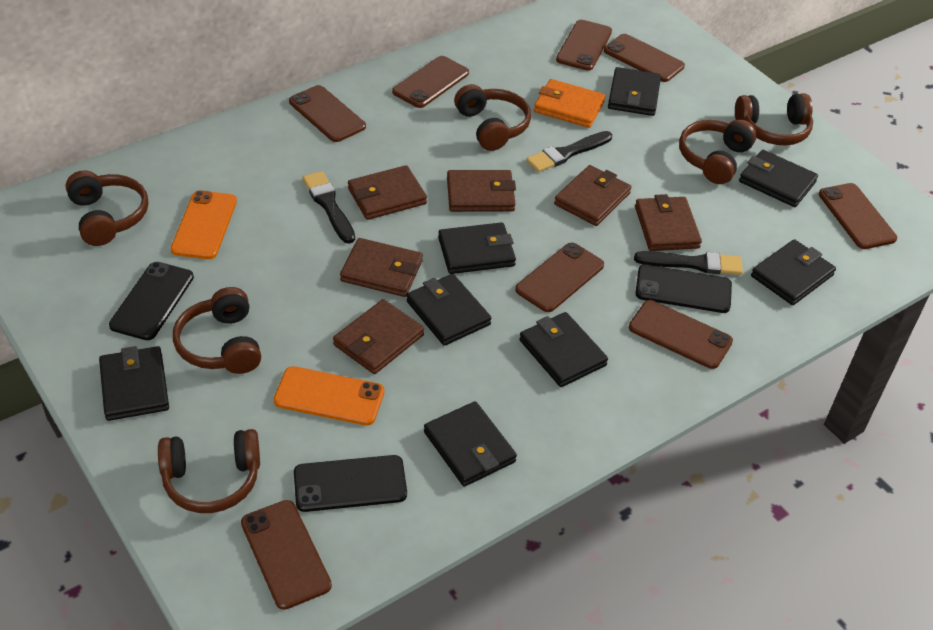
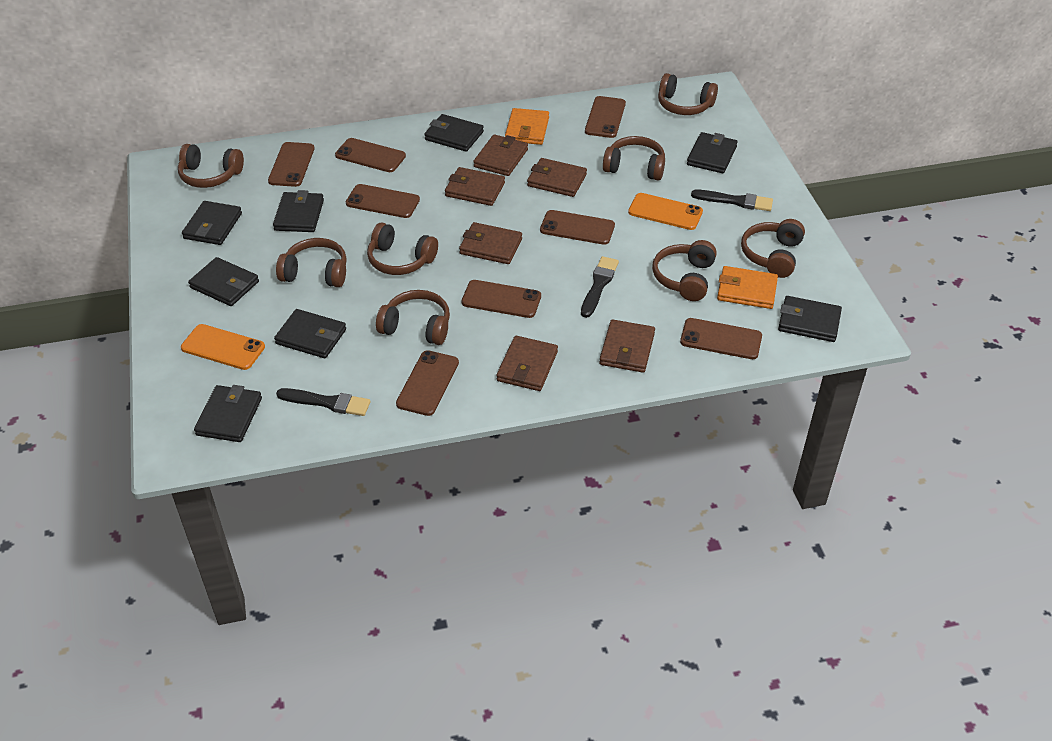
black phone: 3 -> 0
brown headphones: 6 -> 8
orange wallet: 1 -> 2

